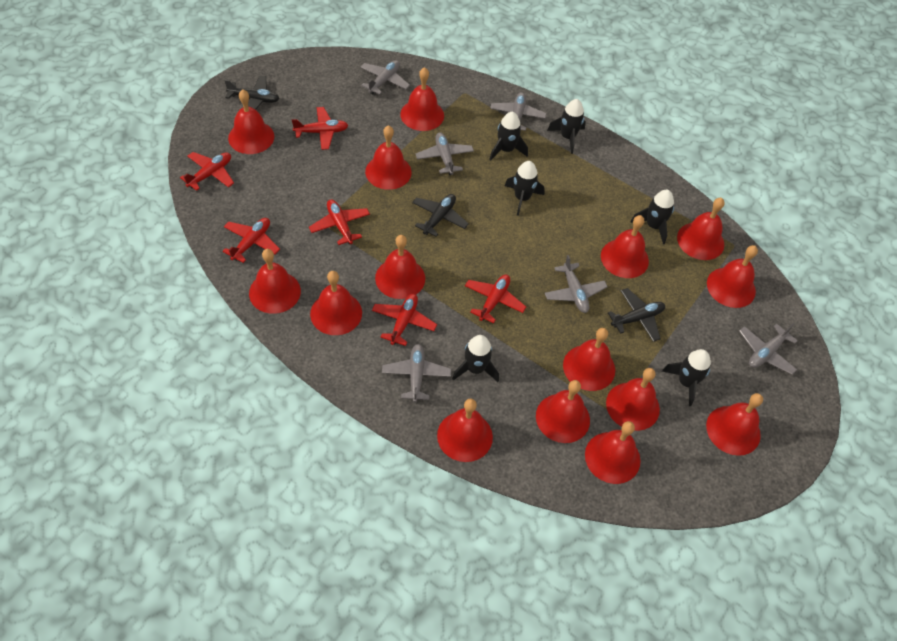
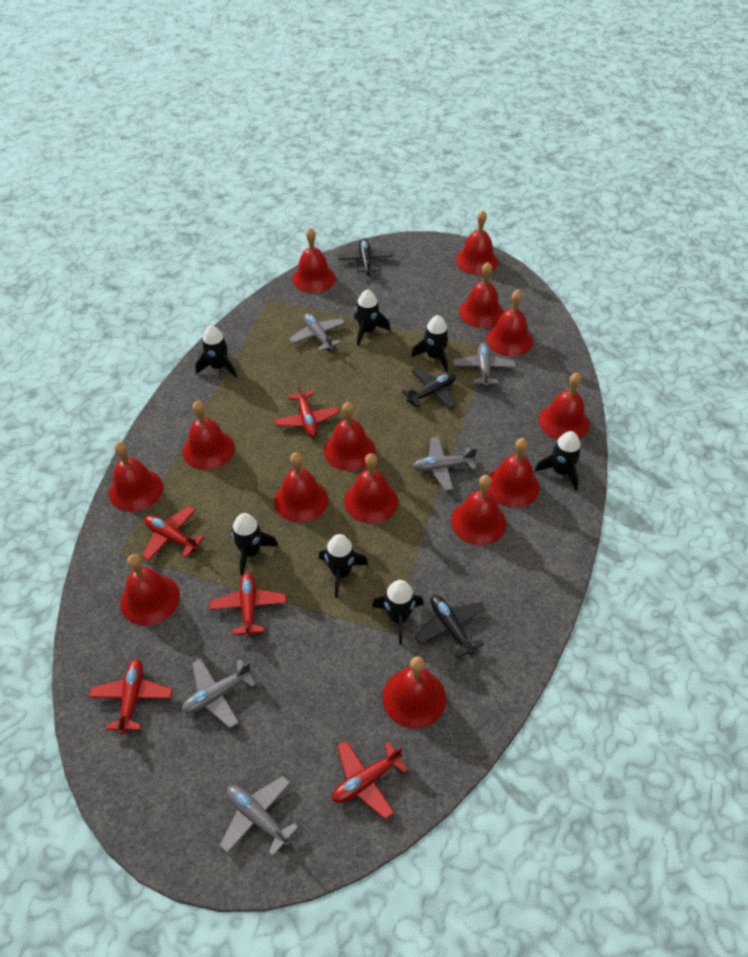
black rocket: 6 -> 7
grey plane: 6 -> 5
red bell: 15 -> 14
red plane: 6 -> 5

